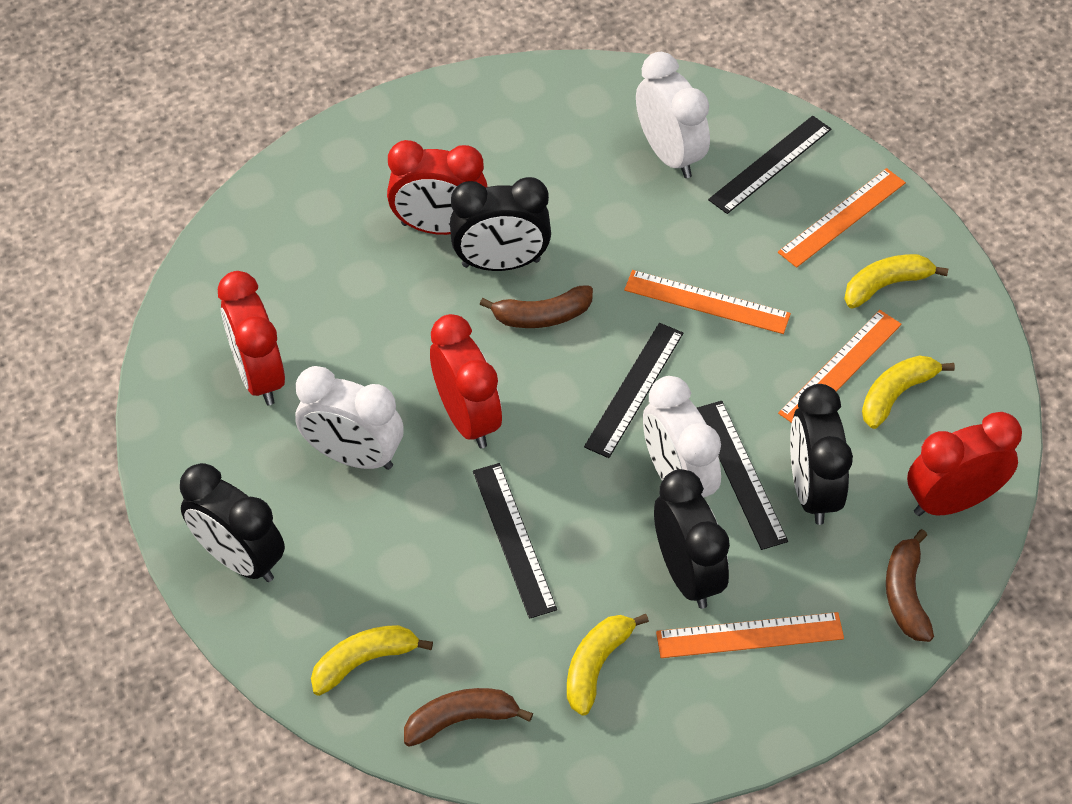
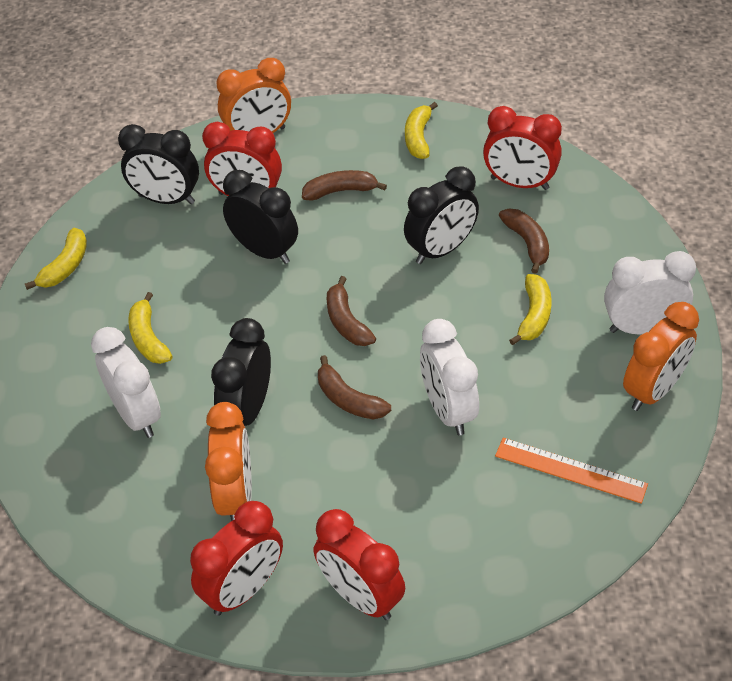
black ruler: 4 -> 0
brown banana: 3 -> 4
orange clock: 0 -> 3
orange ruler: 4 -> 1

